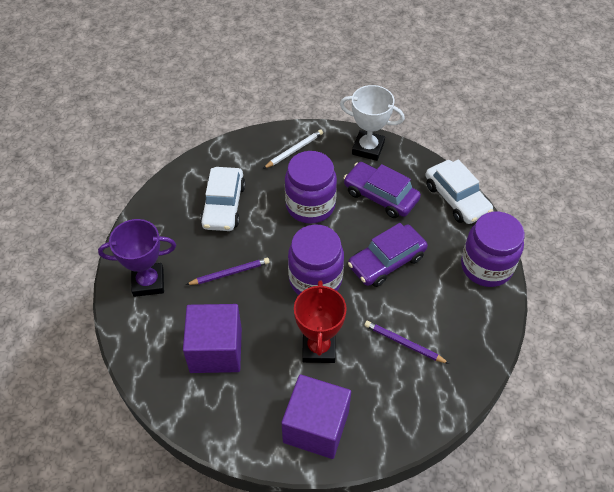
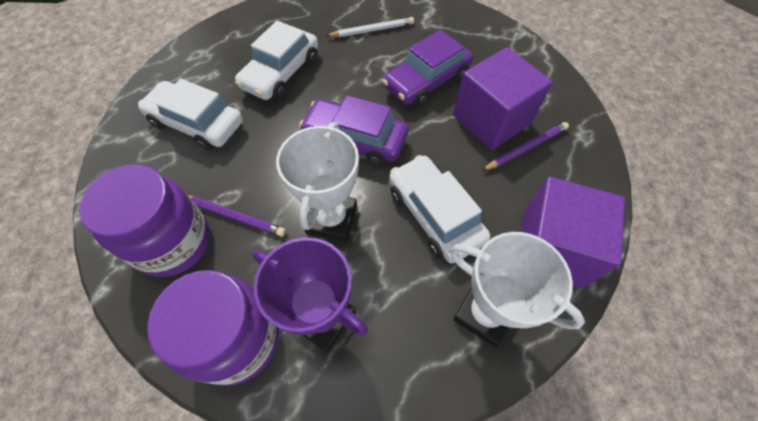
purple jar: 3 -> 2
red trophy: 1 -> 0
white car: 2 -> 3
white trophy: 1 -> 2

